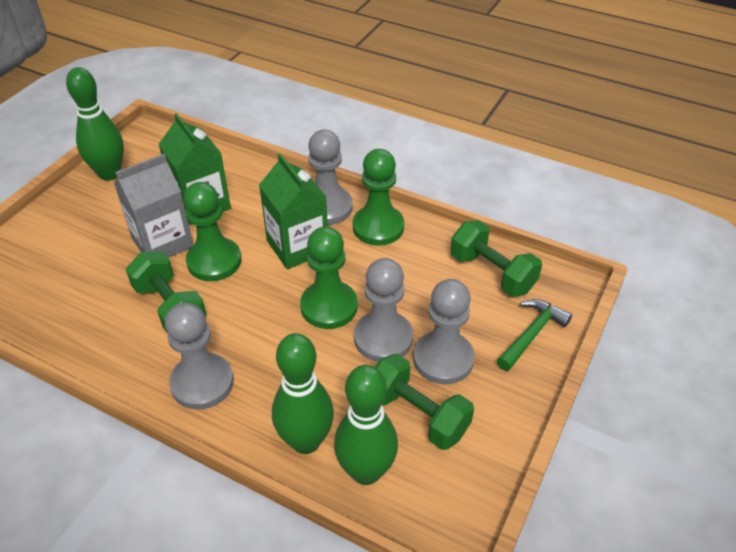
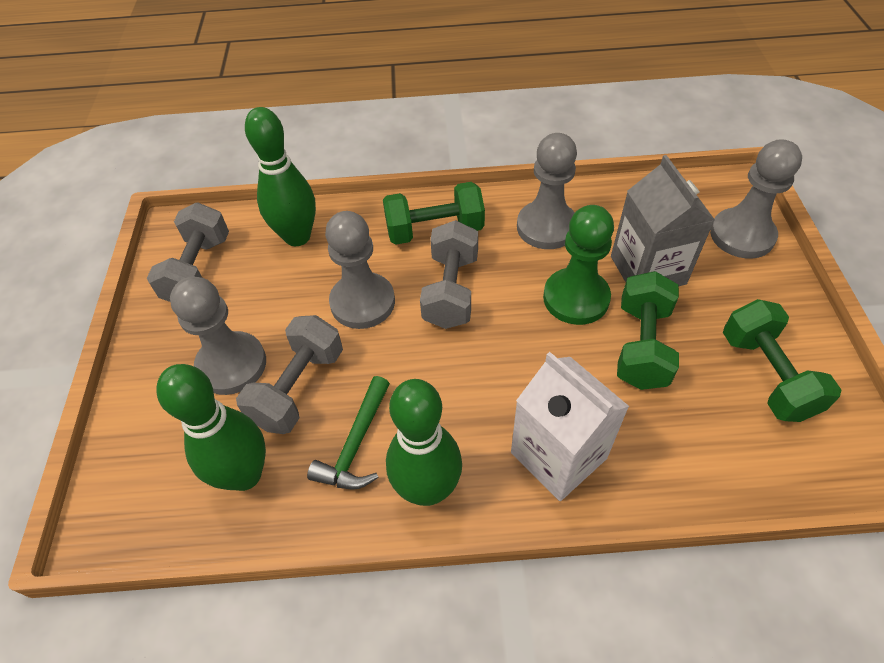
green carton: 2 -> 0
green pawn: 3 -> 1
grey dumbbell: 0 -> 3
white carton: 0 -> 1

